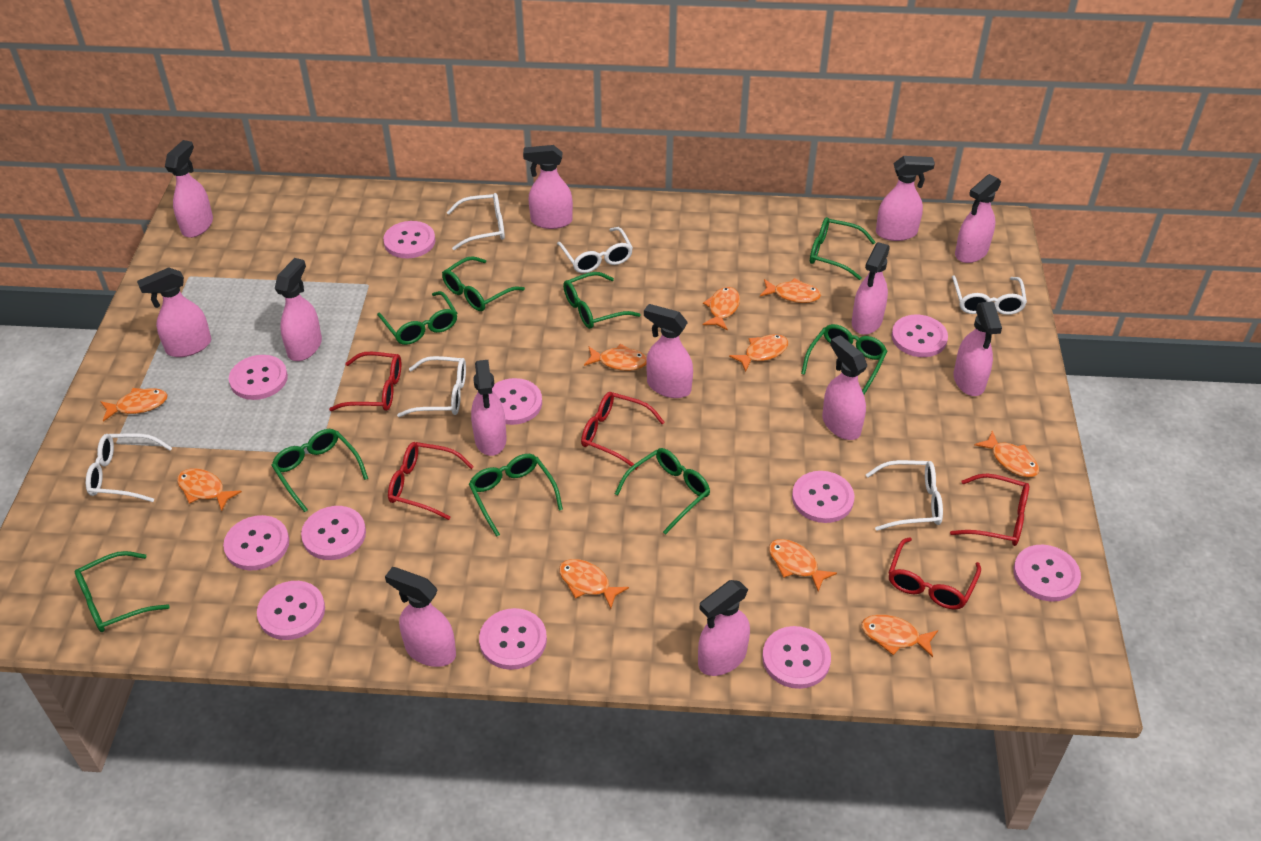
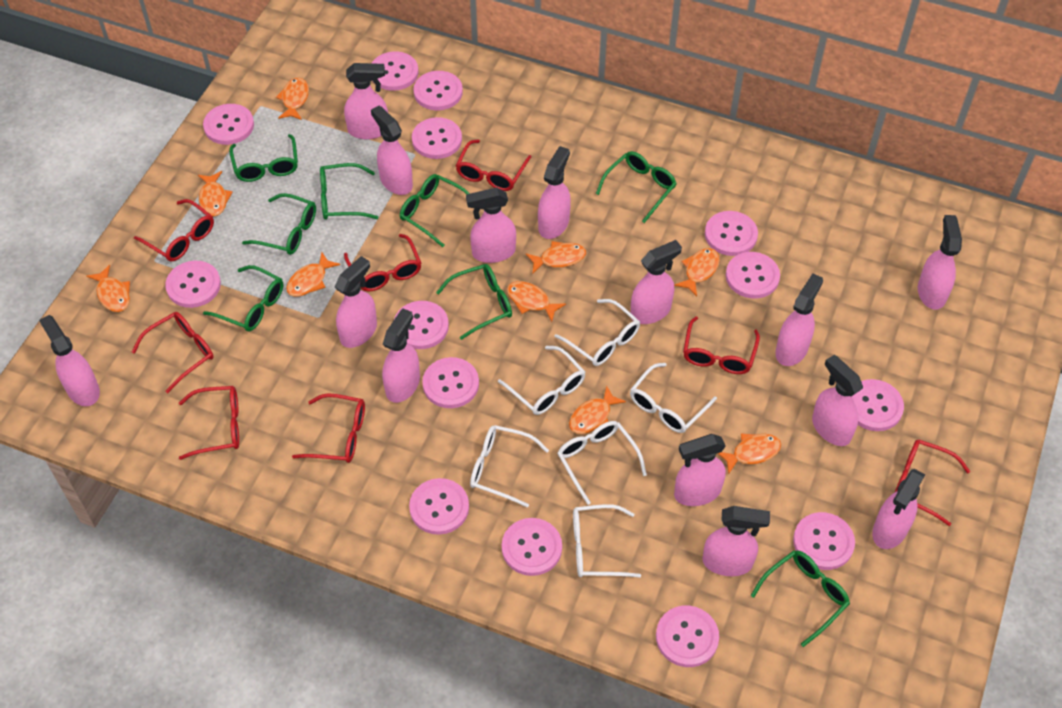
green glasses: 9 -> 8
orange fish: 10 -> 9
pink button: 11 -> 14
pink spray bottle: 13 -> 14
red glasses: 5 -> 8

